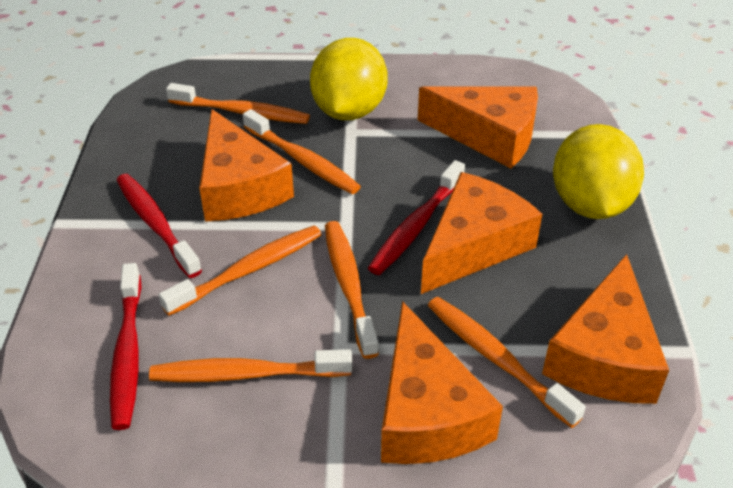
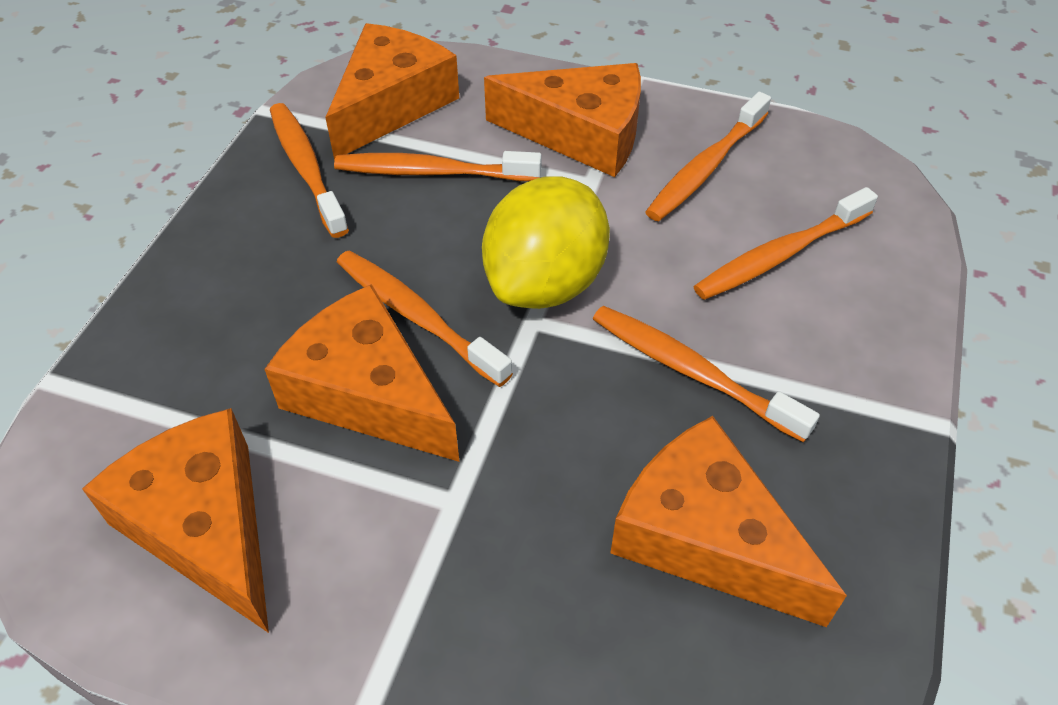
red toothbrush: 3 -> 0
yellow lemon: 2 -> 1

